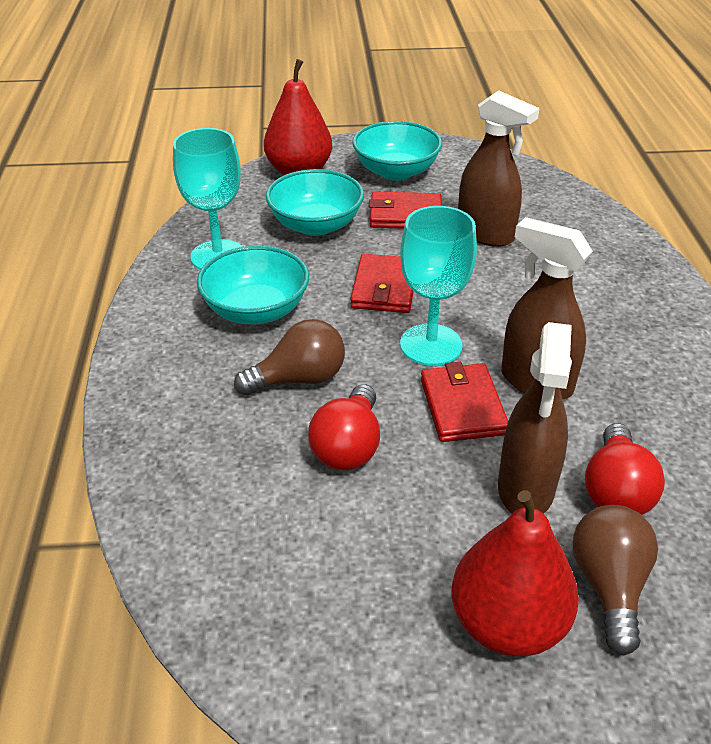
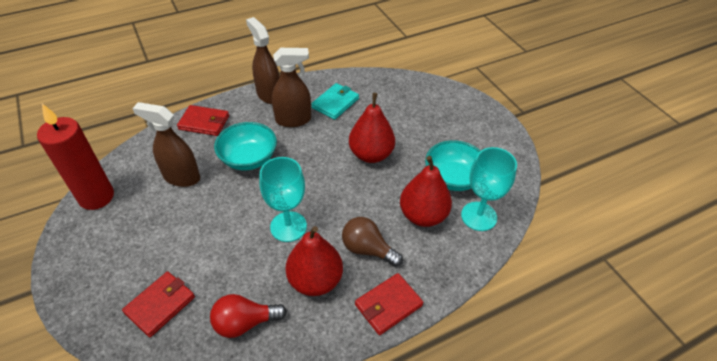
brown light bulb: 2 -> 1
red candle: 0 -> 1
red light bulb: 2 -> 1
red pear: 2 -> 3
turquoise bowl: 3 -> 2
turquoise wallet: 0 -> 1

